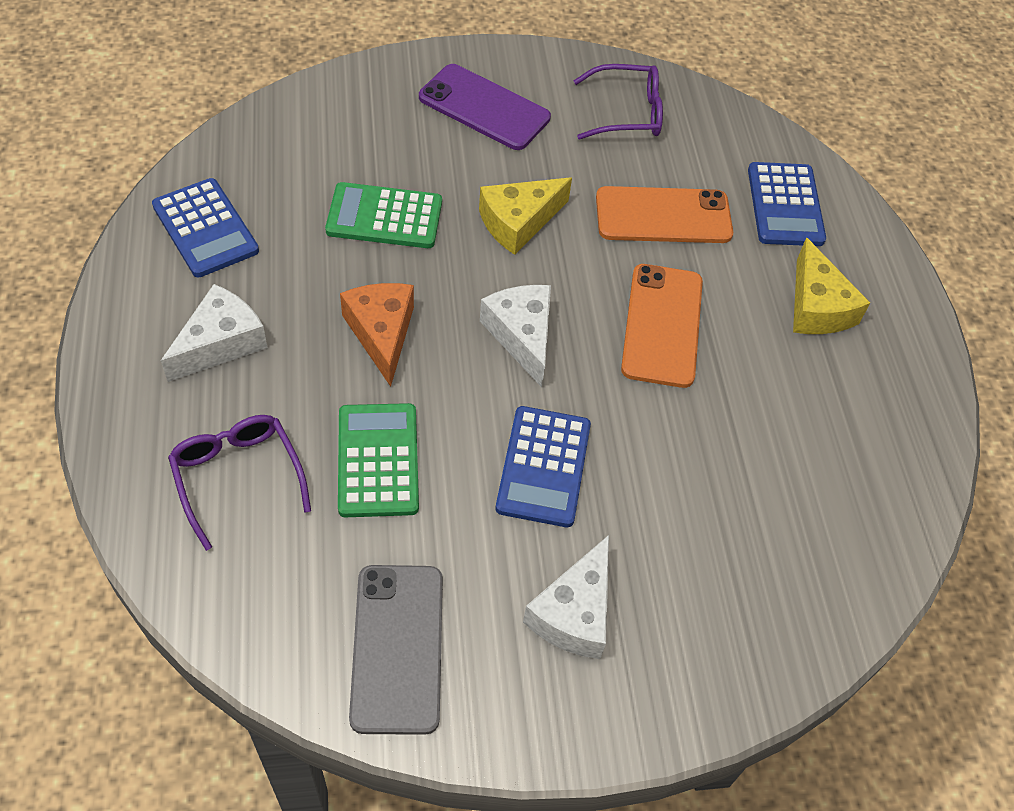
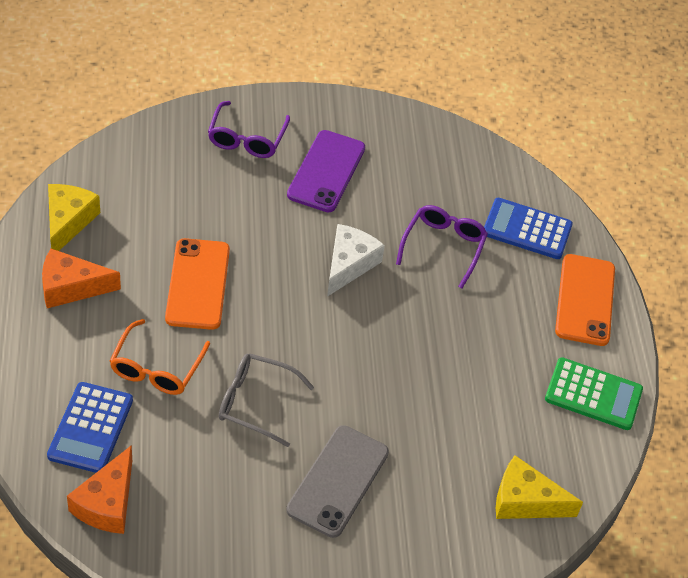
blue calculator: 3 -> 2
green calculator: 2 -> 1
grey glasses: 0 -> 1
orange cheese: 1 -> 2
orange glasses: 0 -> 1
white cheese: 3 -> 1

